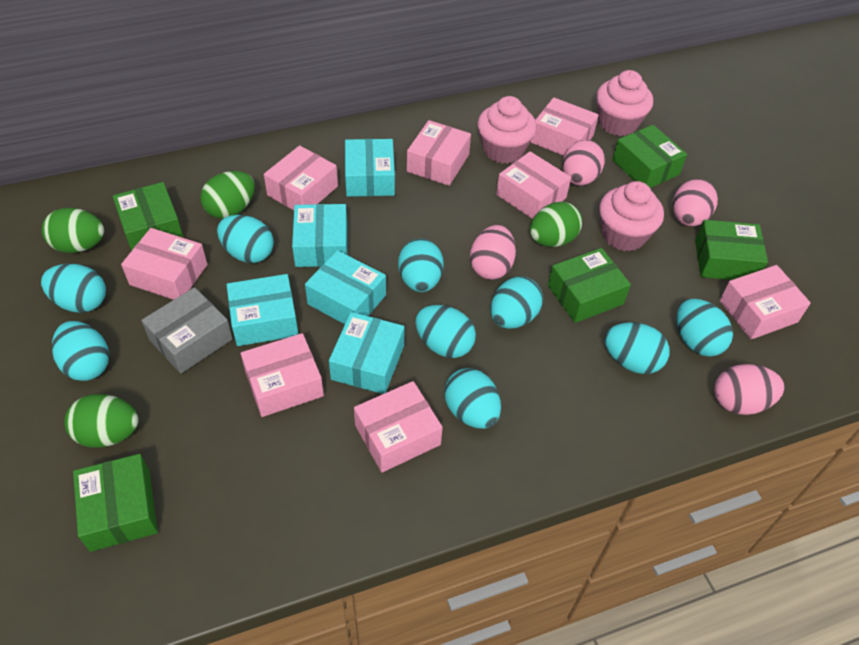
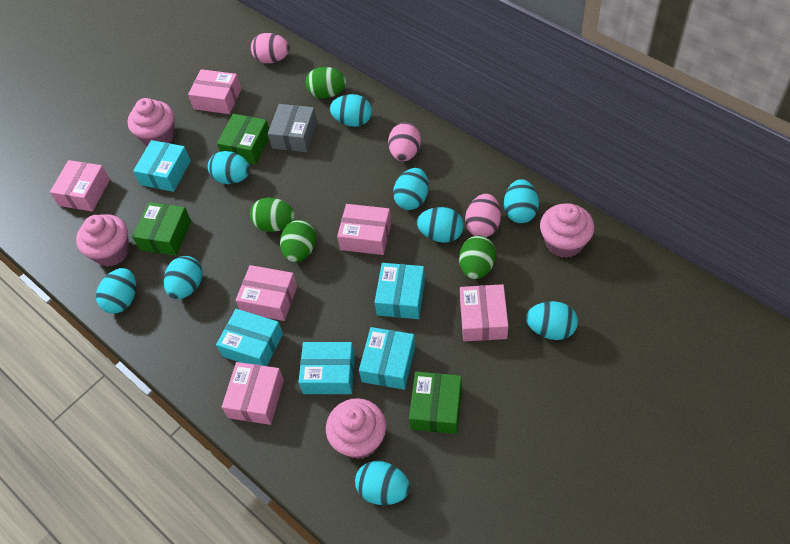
green box: 5 -> 3
pink box: 8 -> 6
pink cupcake: 3 -> 4
pink egg: 4 -> 3

